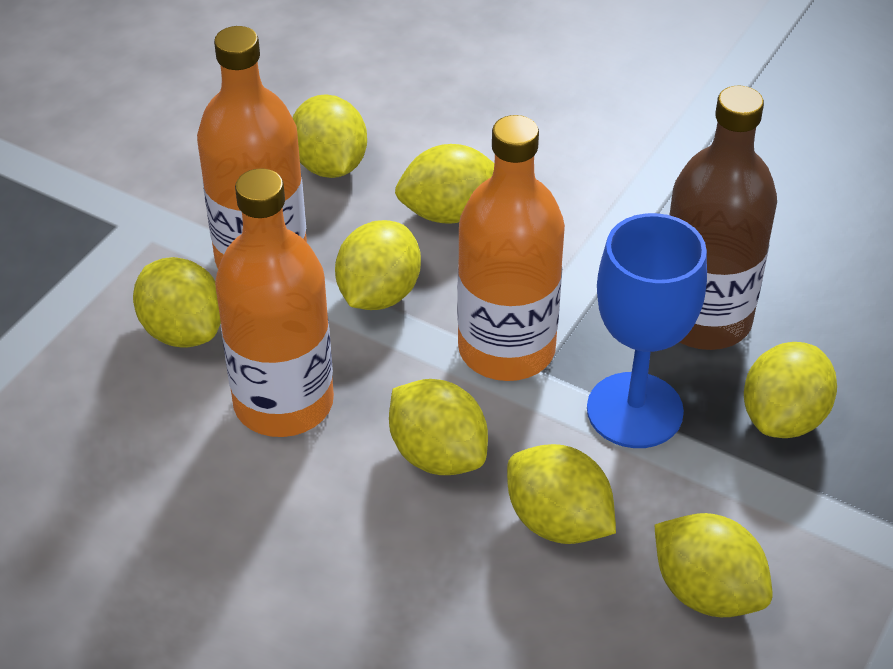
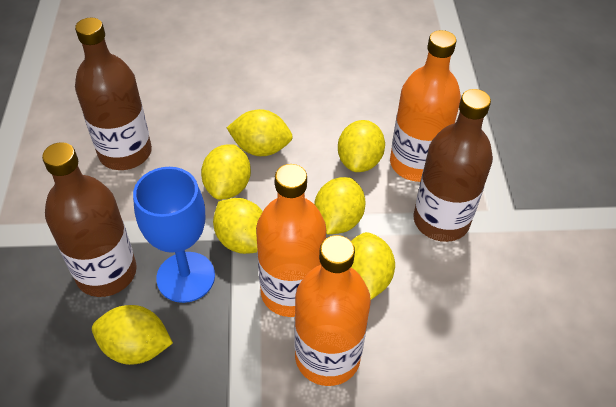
brown bottle: 1 -> 3
yellow lemon: 8 -> 7

